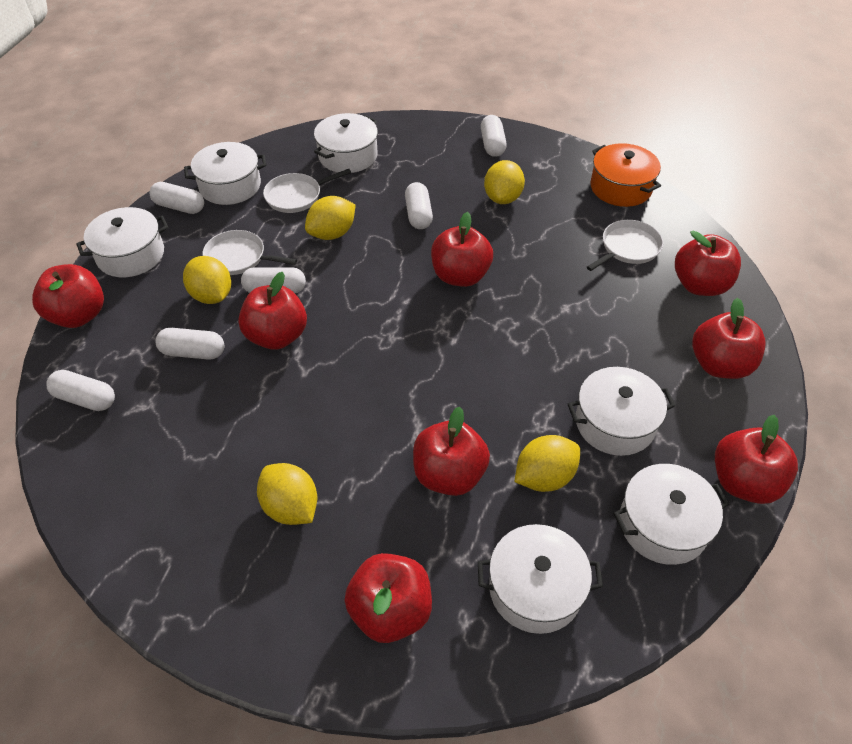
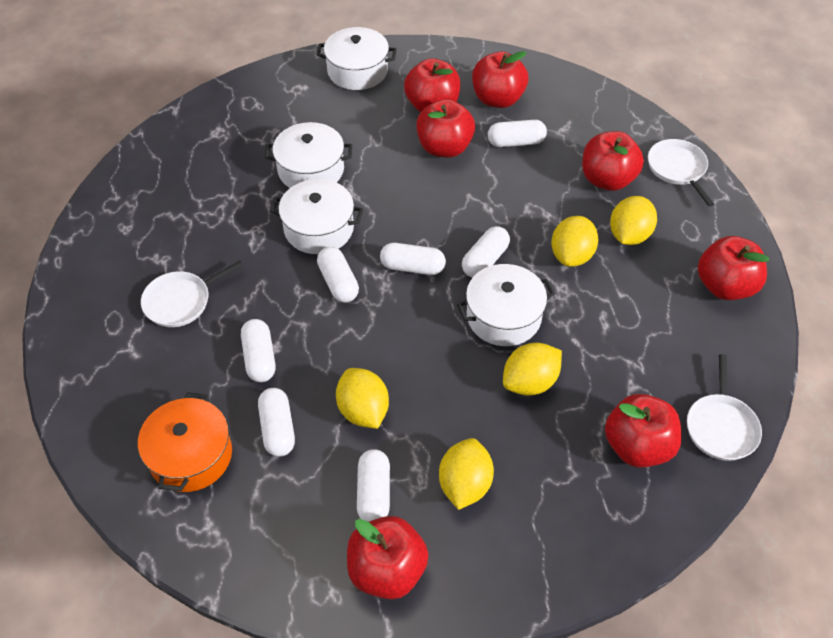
red apple: 8 -> 7
white capsule: 6 -> 7
white pot: 6 -> 4

